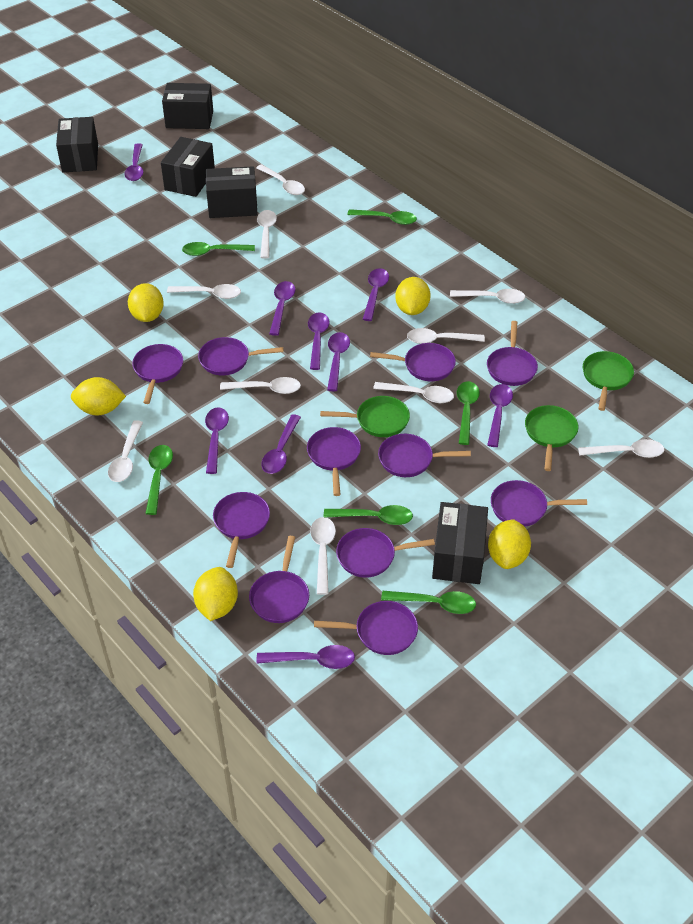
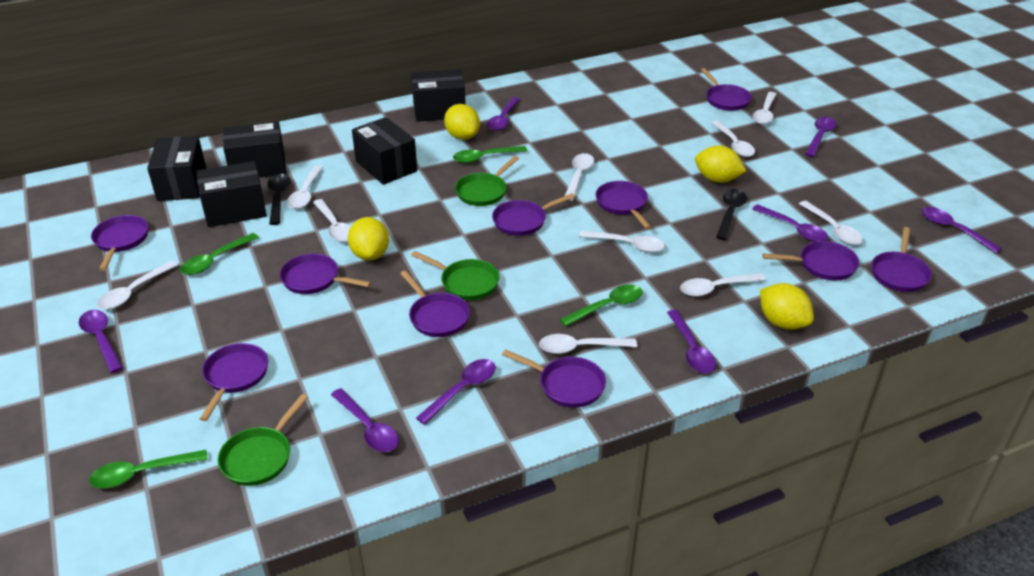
black spoon: 0 -> 2
green spoon: 6 -> 4
purple pan: 11 -> 10
purple spoon: 9 -> 8
yellow lemon: 5 -> 4

